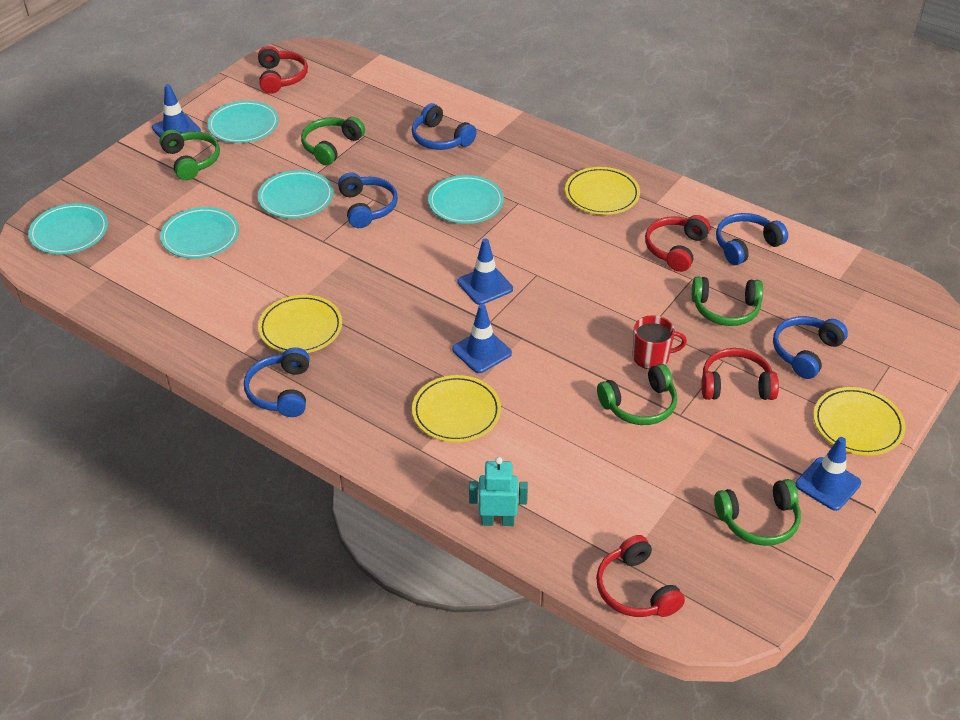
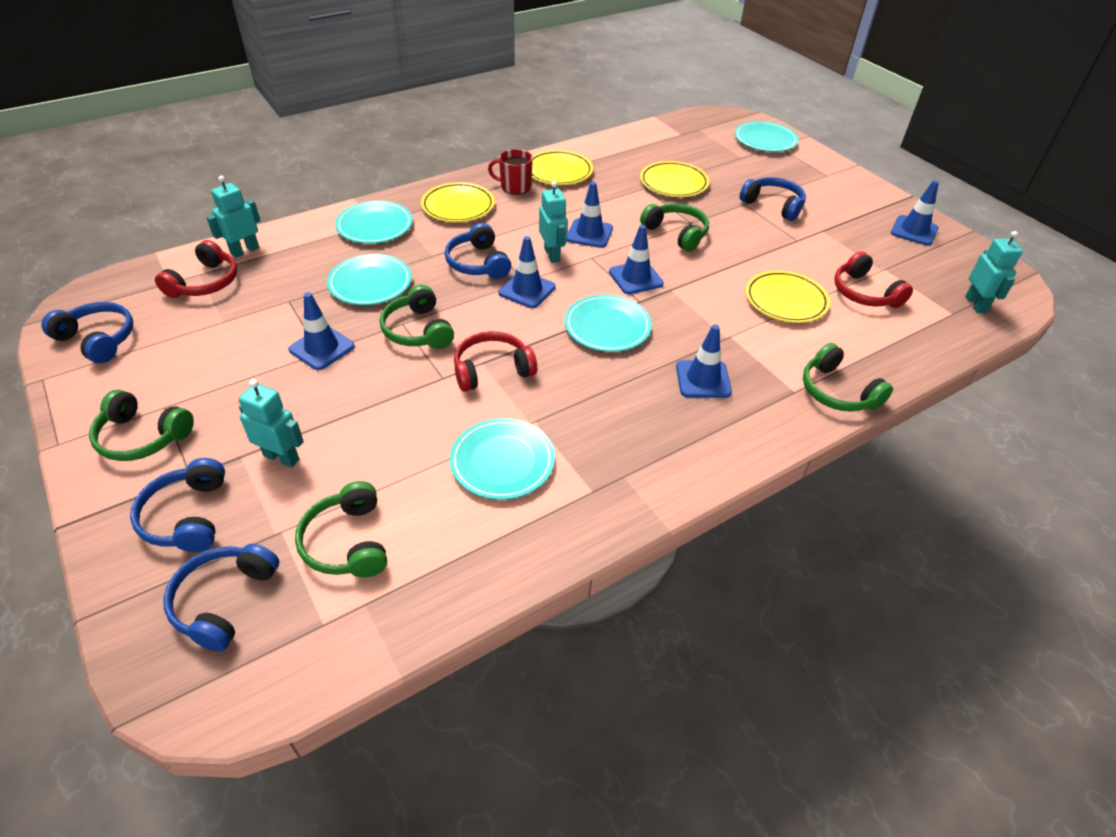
blue traffic cone: 4 -> 6
red headphones: 4 -> 3
turquoise robot: 1 -> 4

